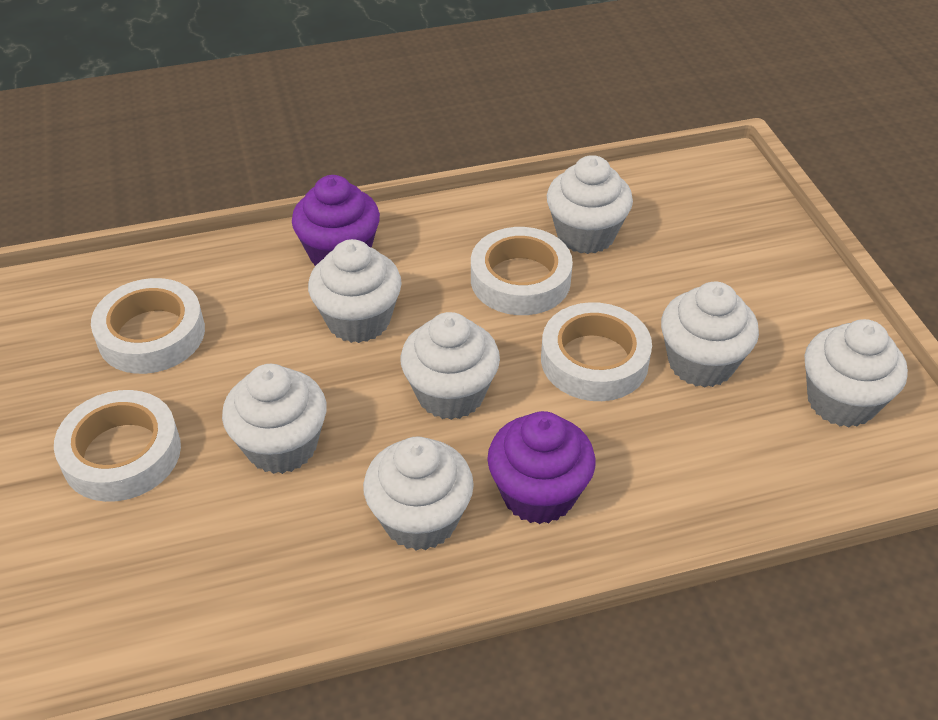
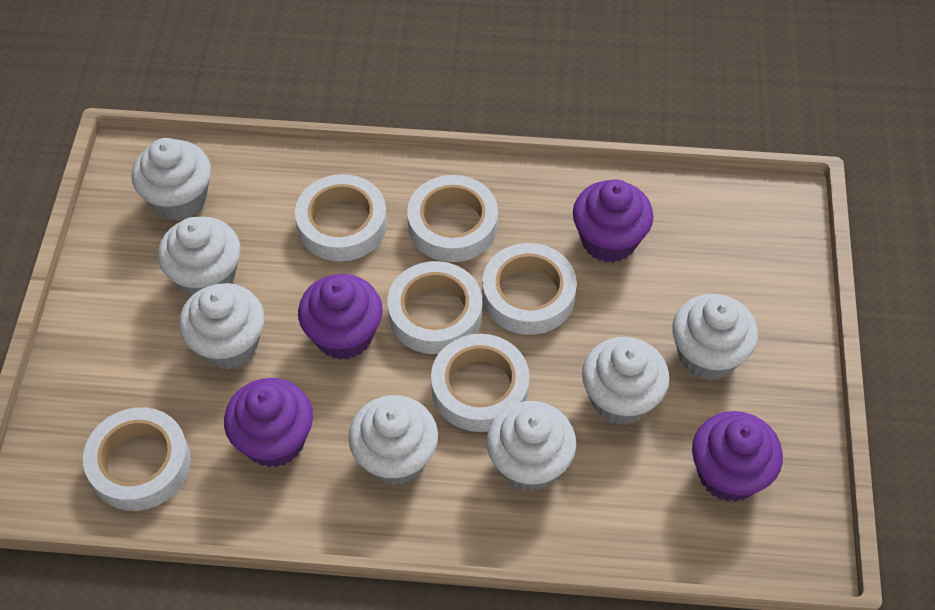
purple cupcake: 2 -> 4
white tape: 4 -> 6

